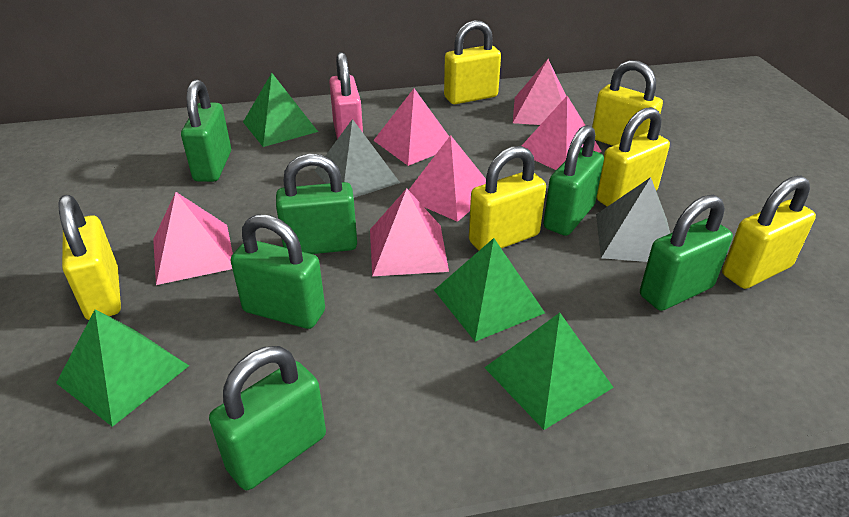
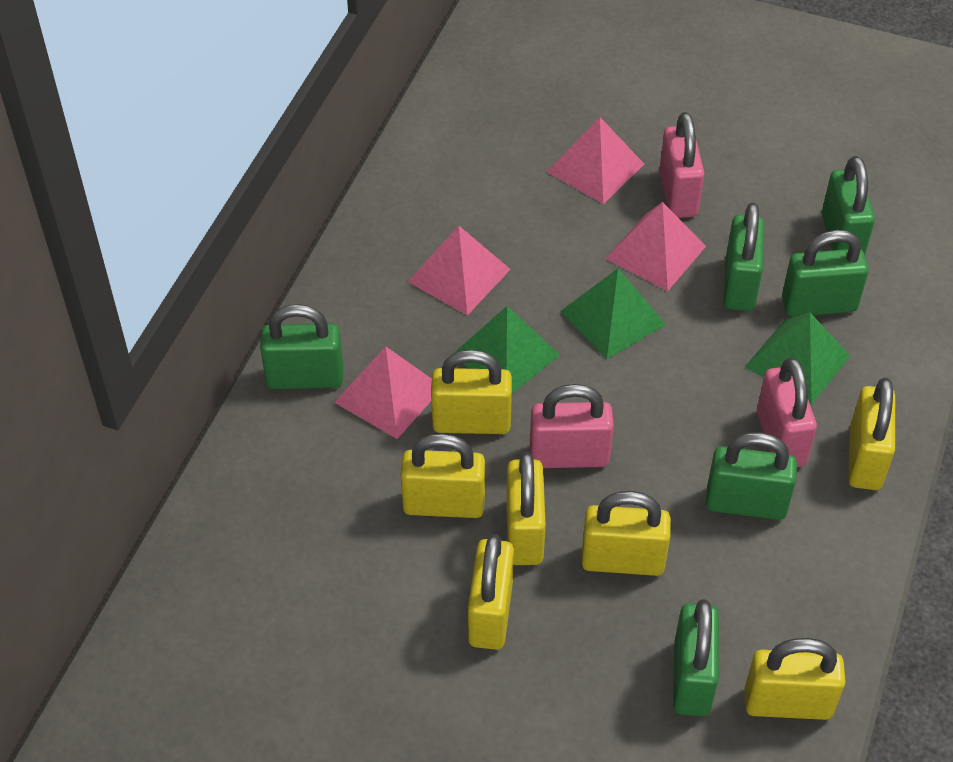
green pyramid: 4 -> 3
grey pyramid: 2 -> 0
pink padlock: 1 -> 3
pink pyramid: 6 -> 4
yellow padlock: 6 -> 7

